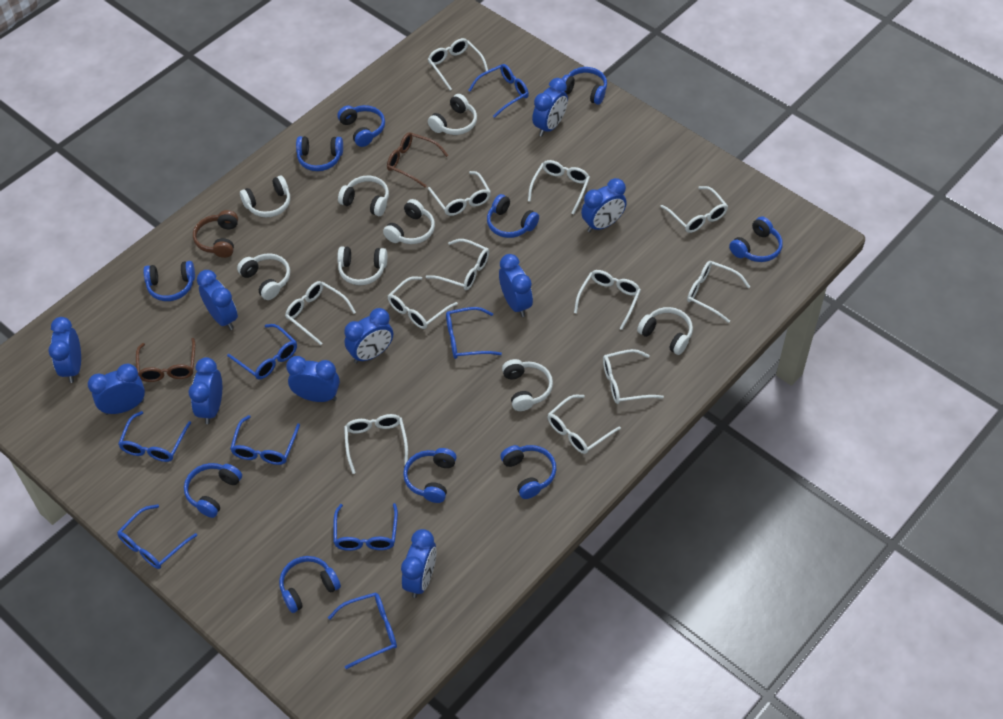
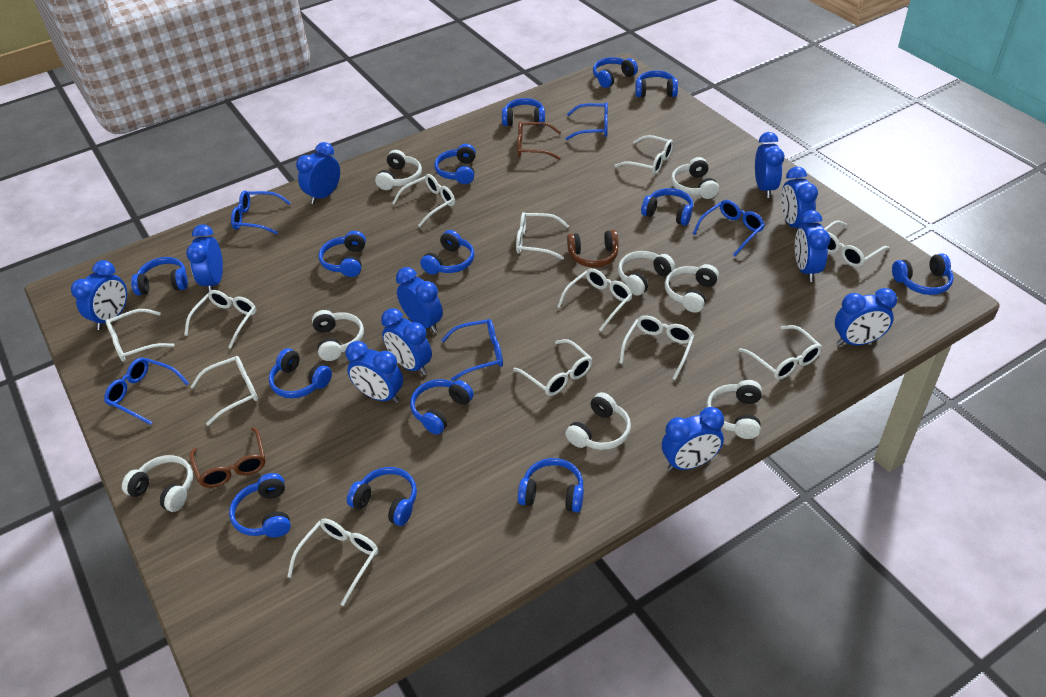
blue clock: 10 -> 11
blue glasses: 8 -> 5
blue headphones: 10 -> 14

